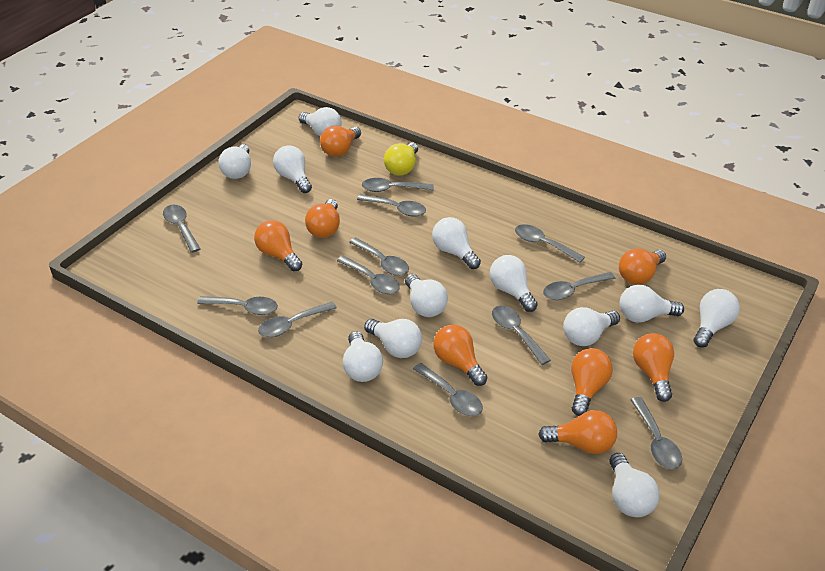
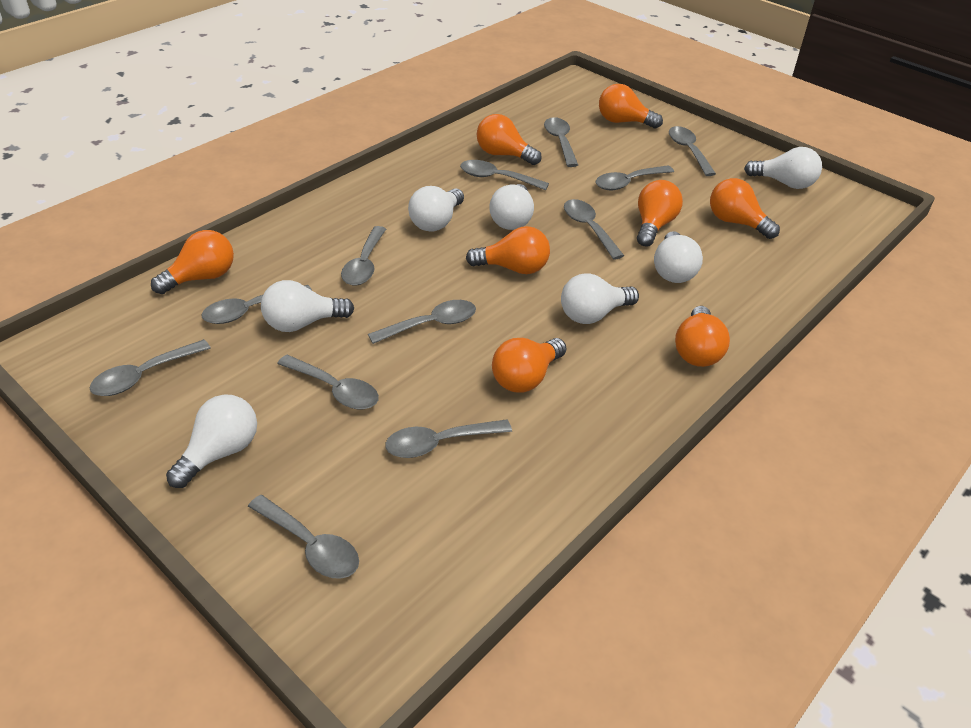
white light bulb: 12 -> 7
yellow light bulb: 1 -> 0

